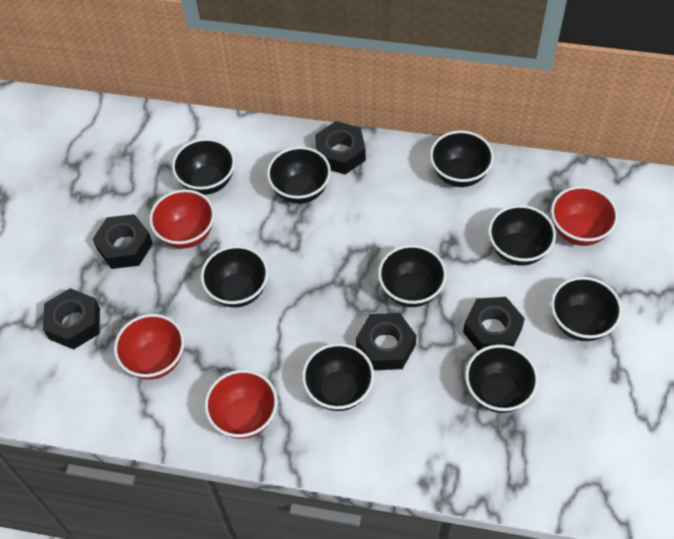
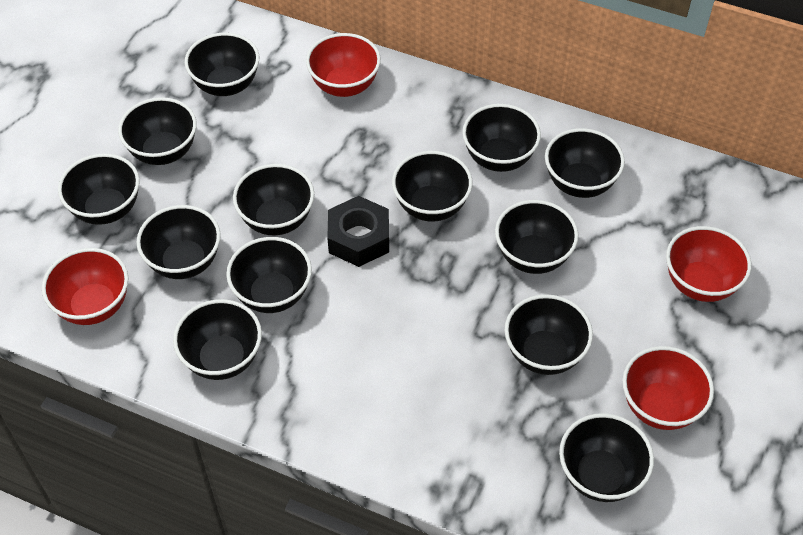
black bowl: 9 -> 13
black nut: 5 -> 1

